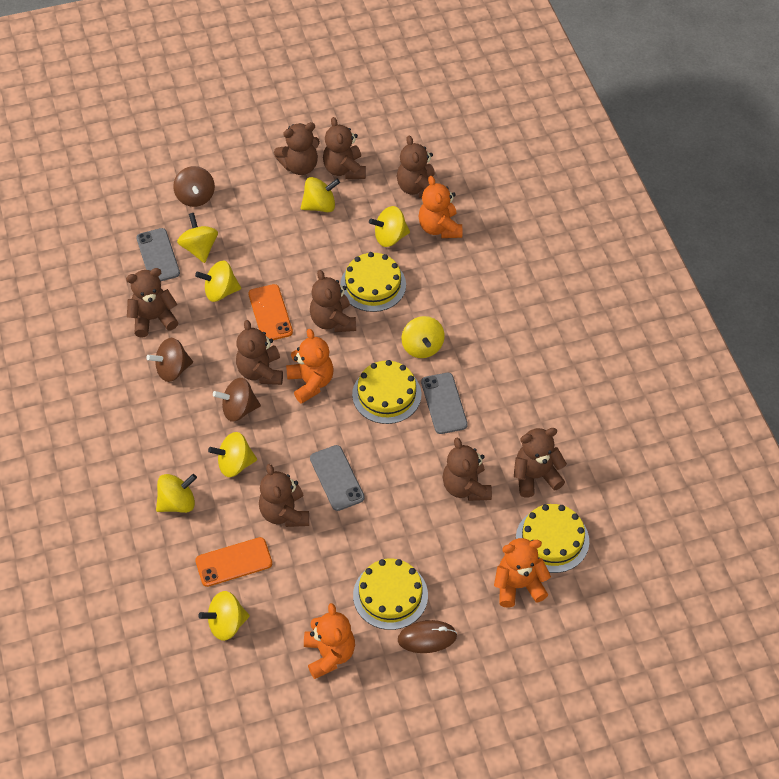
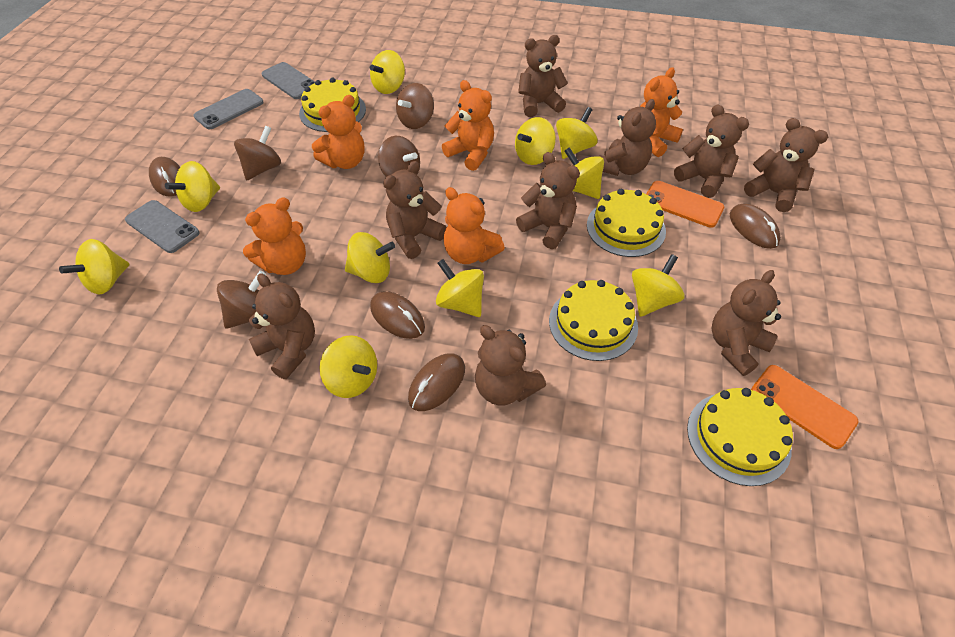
brown mouse: 1 -> 4
brown spinning top: 3 -> 4
orange teddy bear: 4 -> 5
yellow spinning top: 8 -> 10

